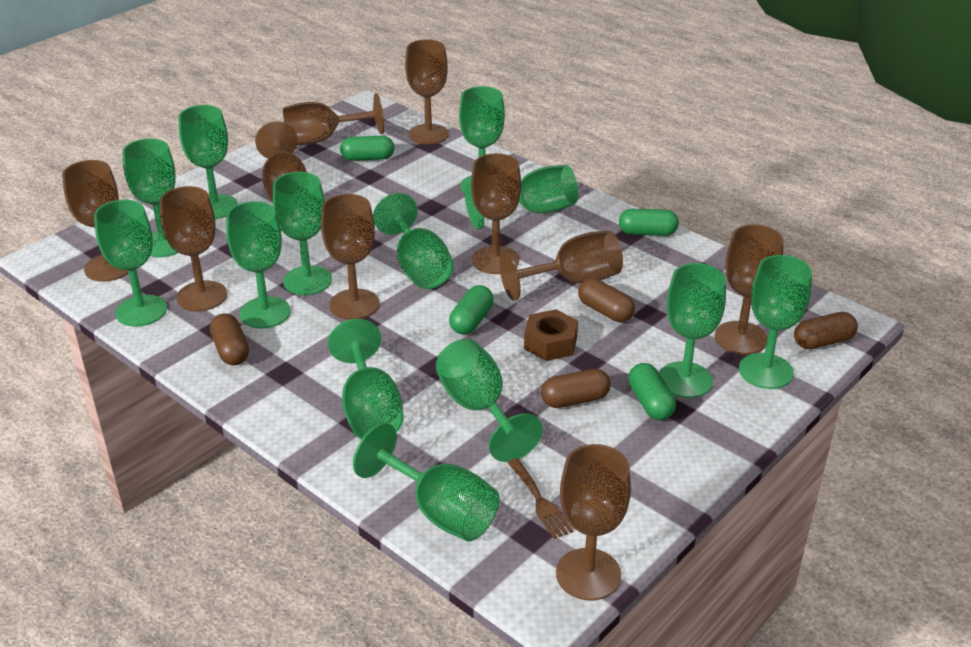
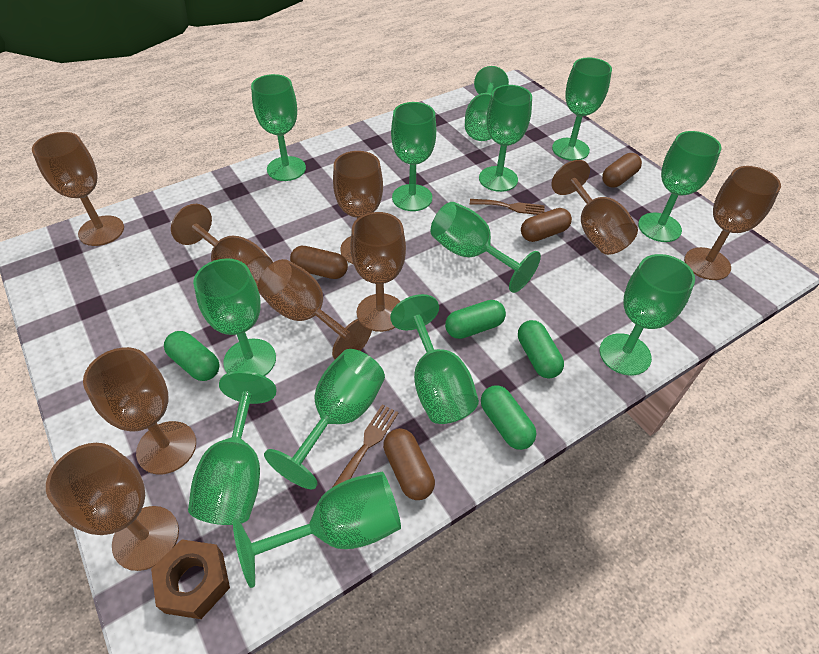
brown fork: 1 -> 2
brown goblet: 10 -> 9

